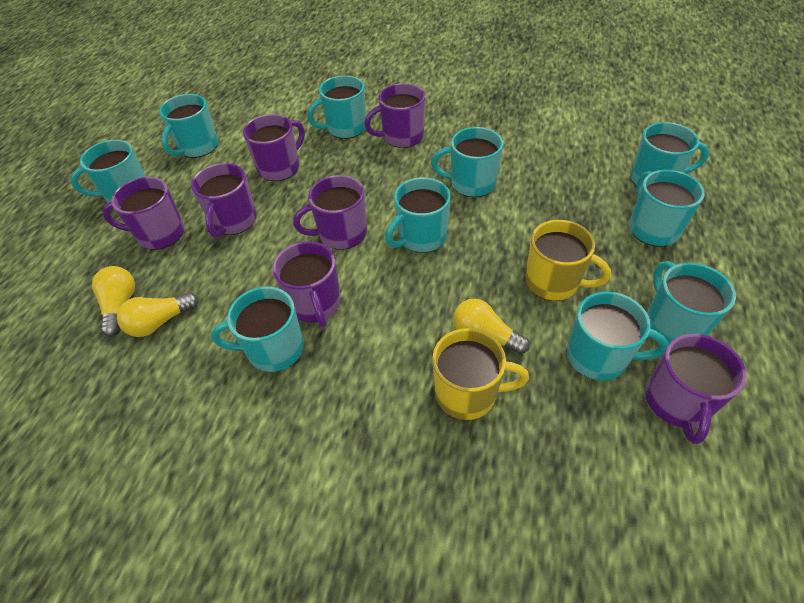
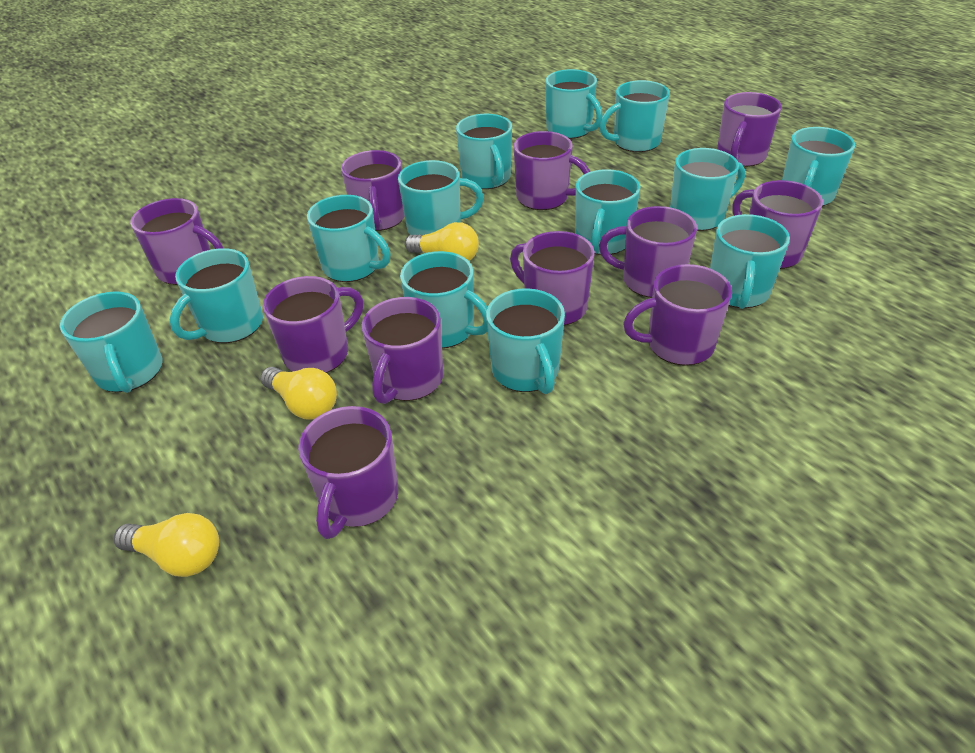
purple mug: 7 -> 11
turquoise mug: 10 -> 13
yellow mug: 2 -> 0

